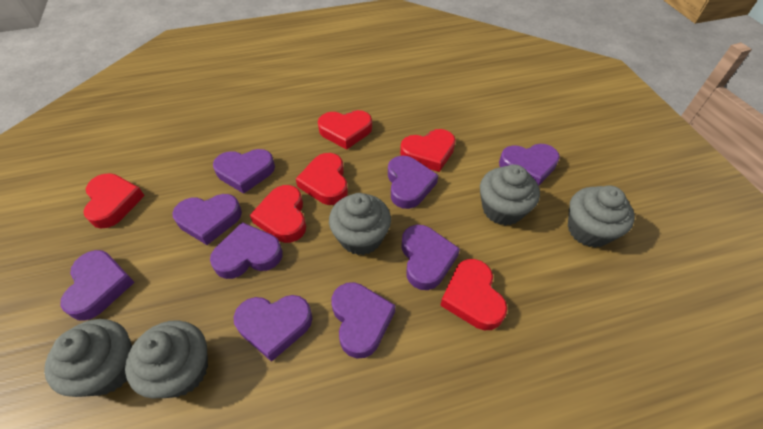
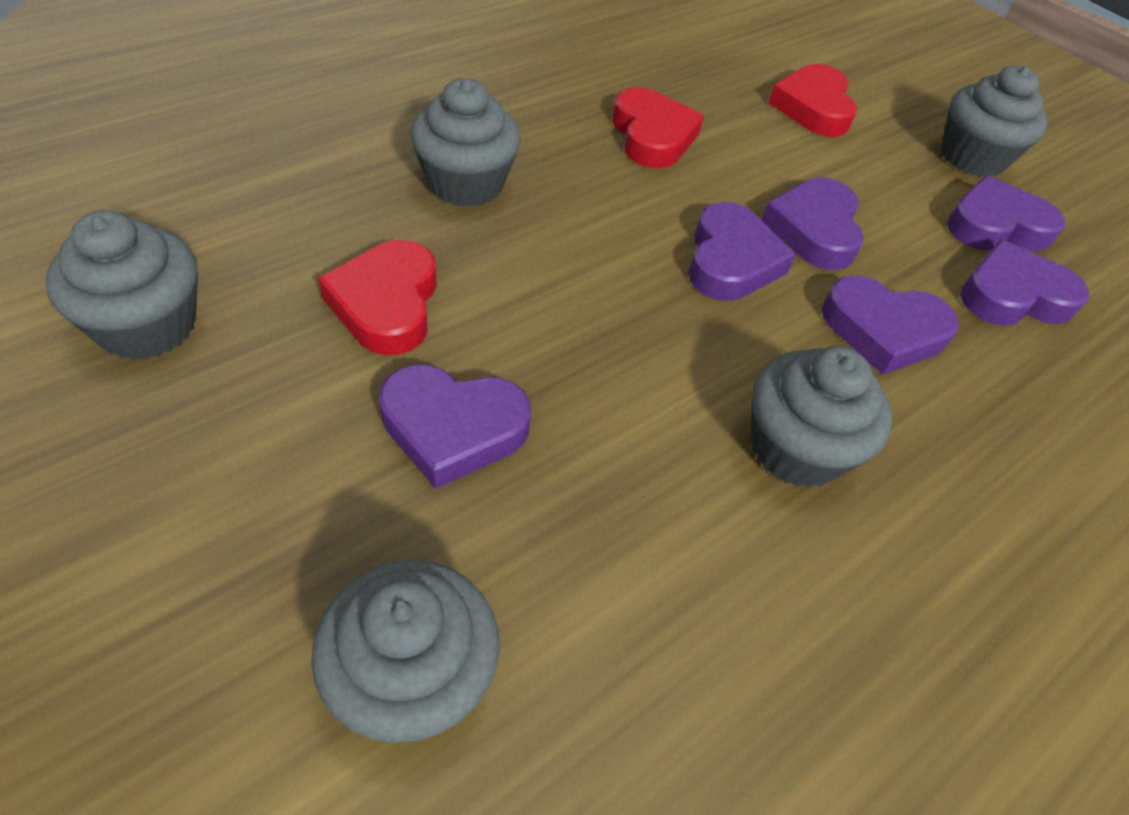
purple heart: 9 -> 6
red heart: 6 -> 3

